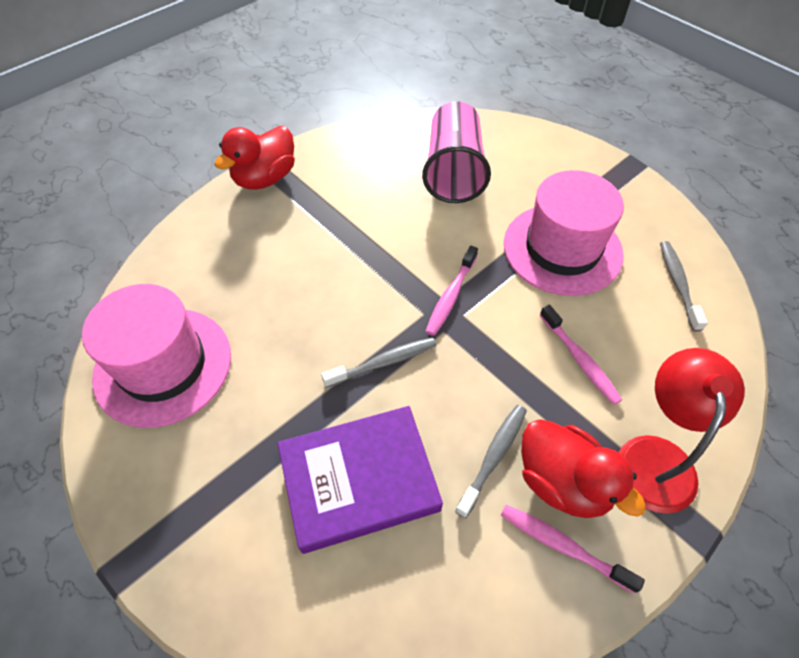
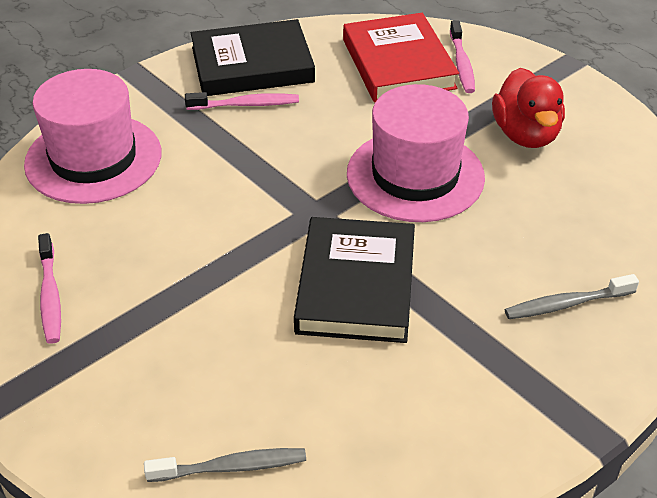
black book: 0 -> 2
grey toothbrush: 3 -> 2
pink cup: 1 -> 0
purple book: 1 -> 0
red book: 0 -> 1
red duck: 2 -> 1
red lamp: 1 -> 0

